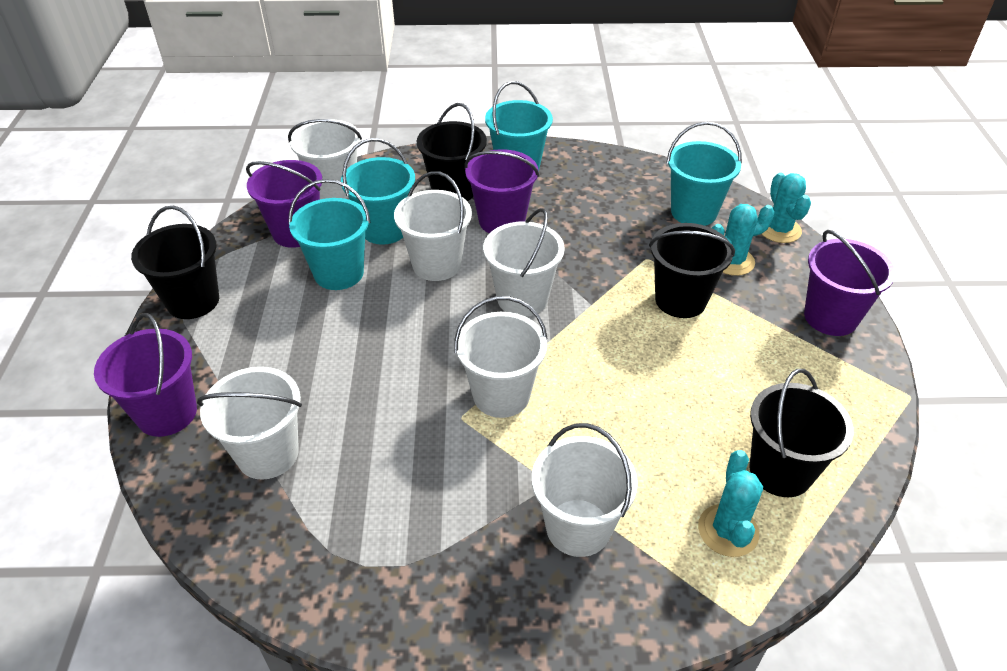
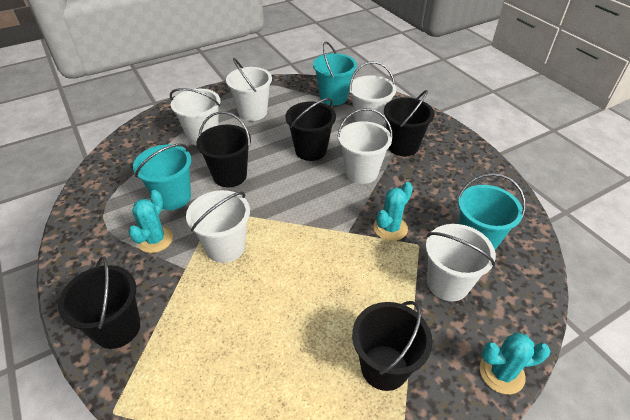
black bucket: 4 -> 5
purple bucket: 4 -> 0
turquoise bucket: 4 -> 3

